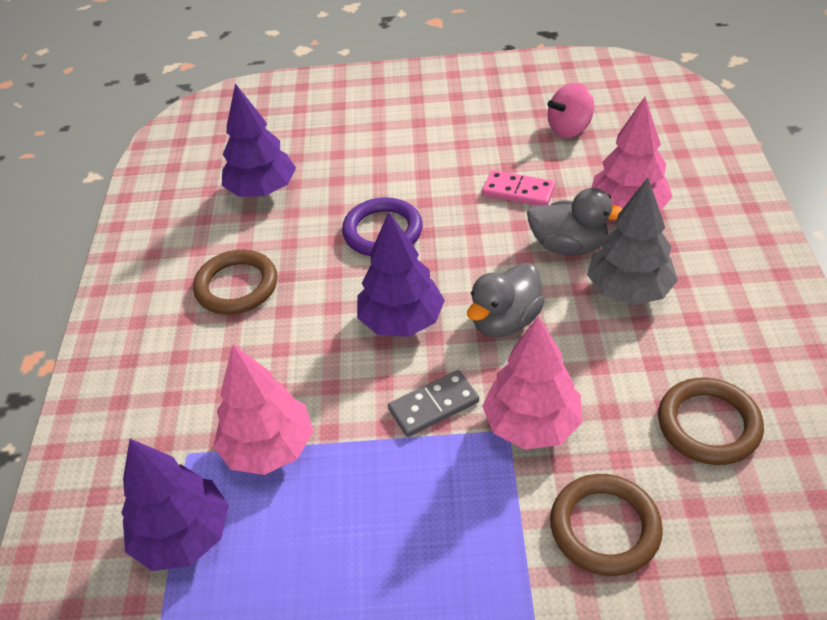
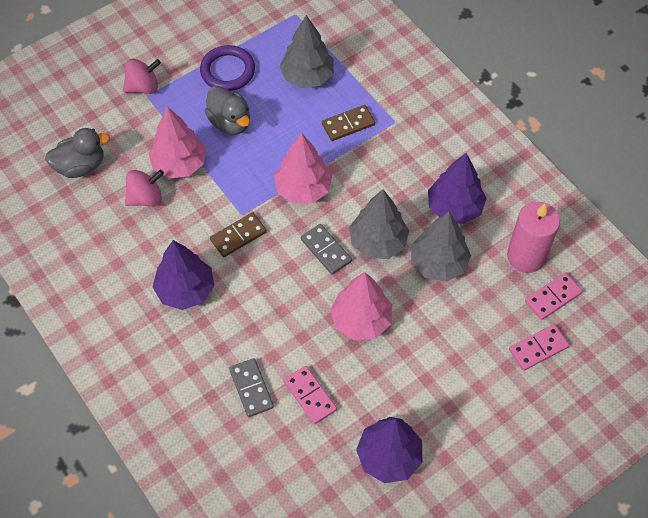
brown domino: 0 -> 2
brown ring: 3 -> 0
grey domino: 1 -> 2
grey tree: 1 -> 3
pink candle: 0 -> 1
pink domino: 1 -> 3
pink spinning top: 1 -> 2

